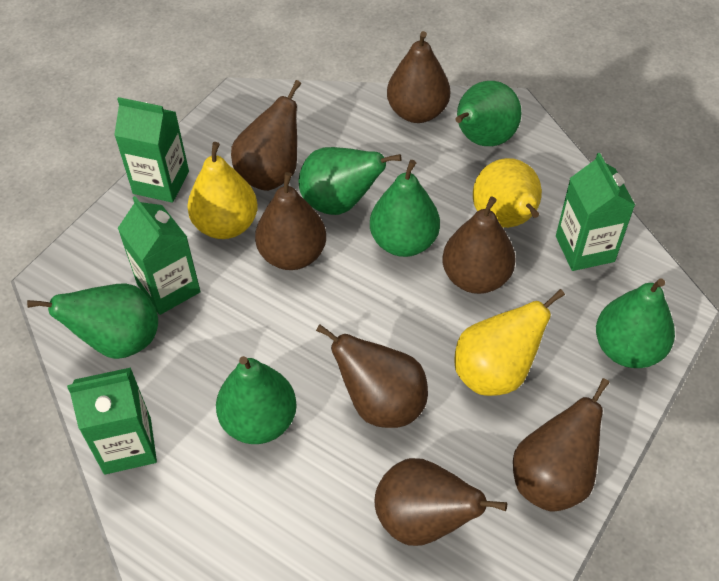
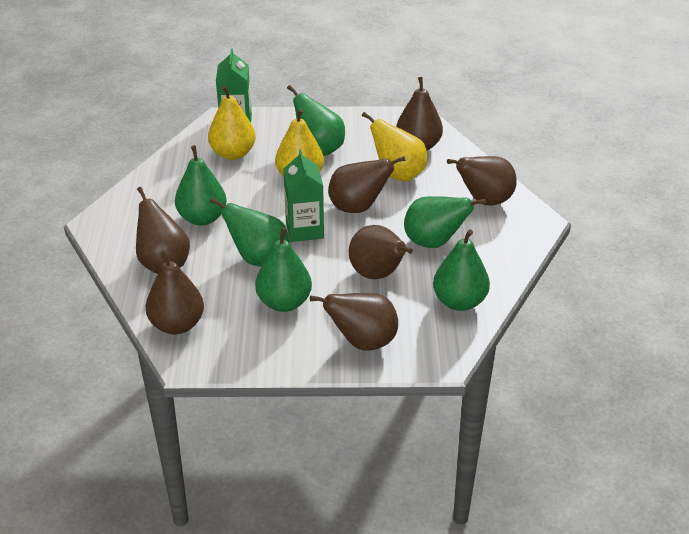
green carton: 4 -> 2

